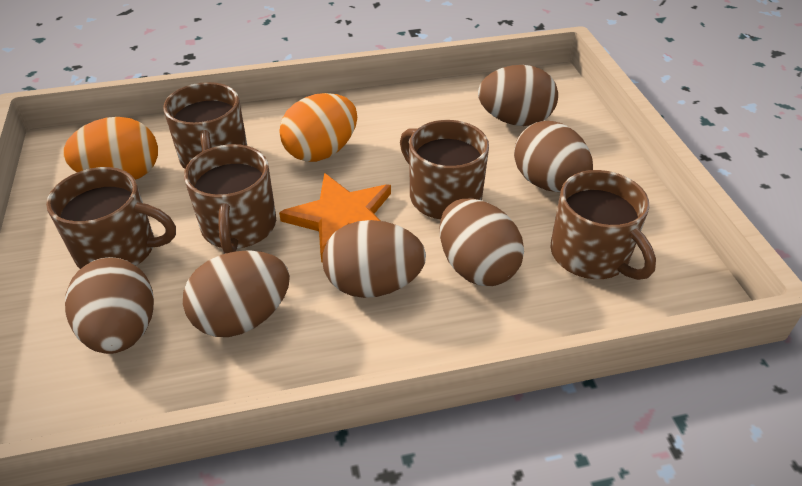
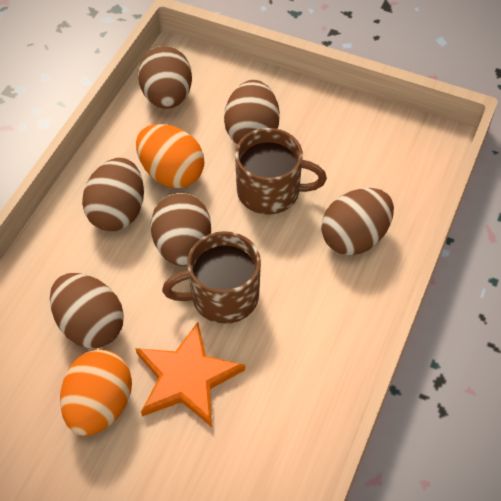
brown mug: 5 -> 2

